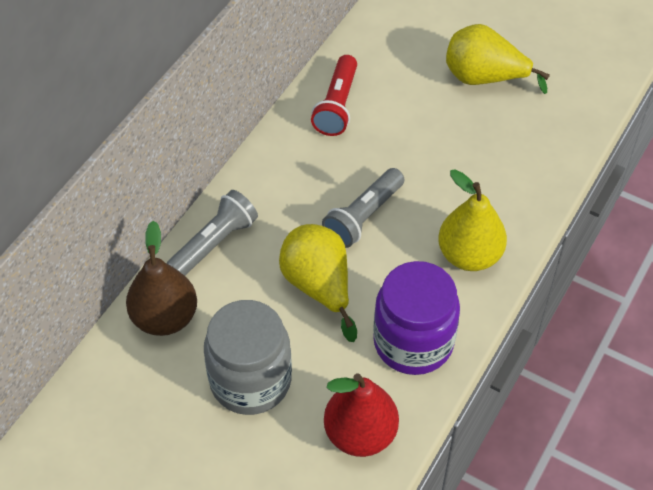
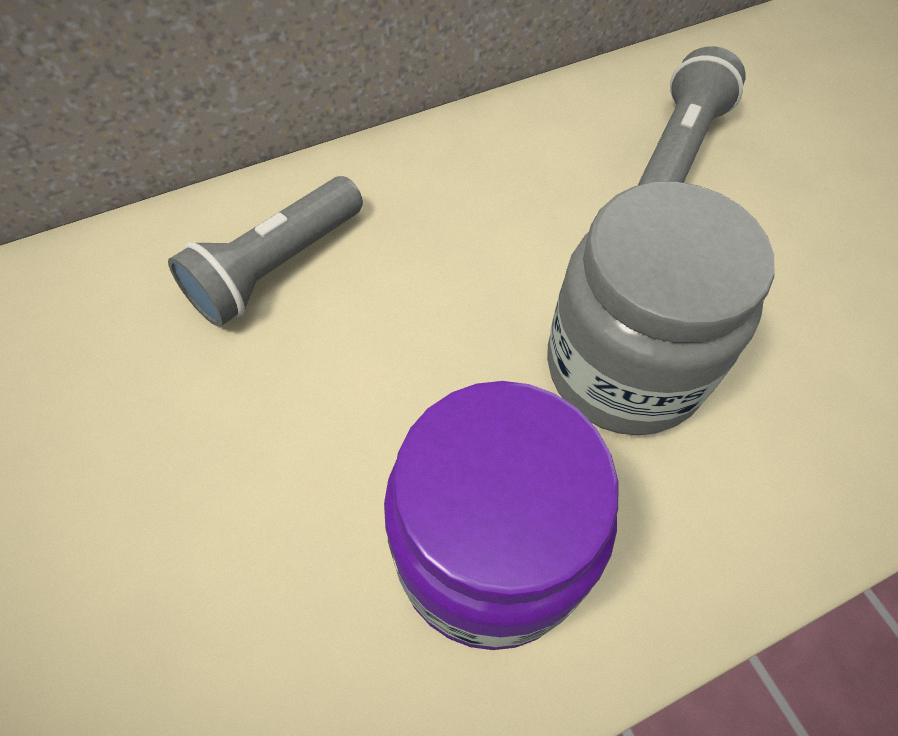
brown pear: 1 -> 0
red flashlight: 1 -> 0
red pear: 1 -> 0
yellow pear: 3 -> 0

